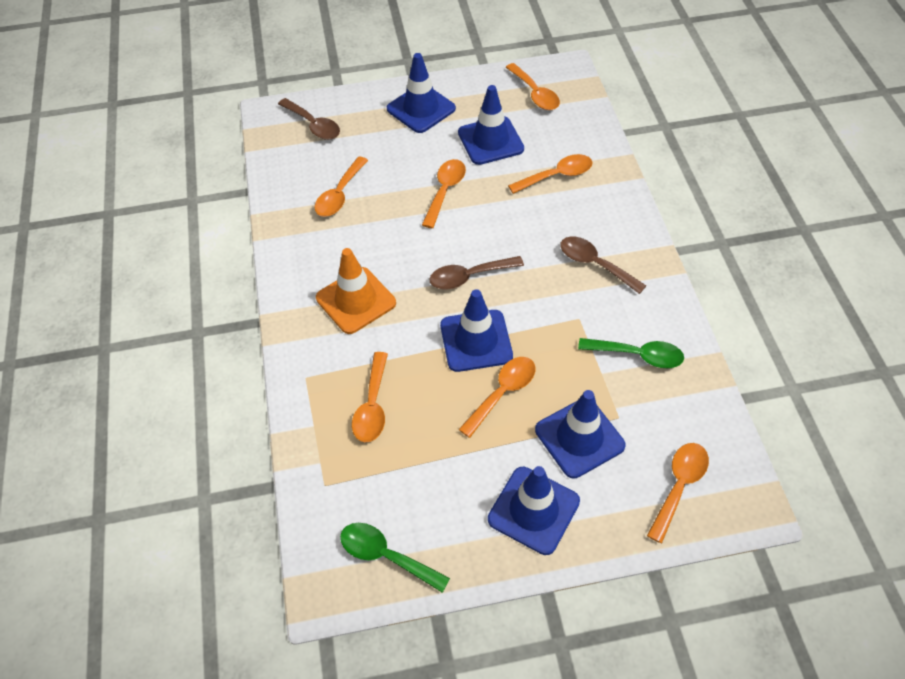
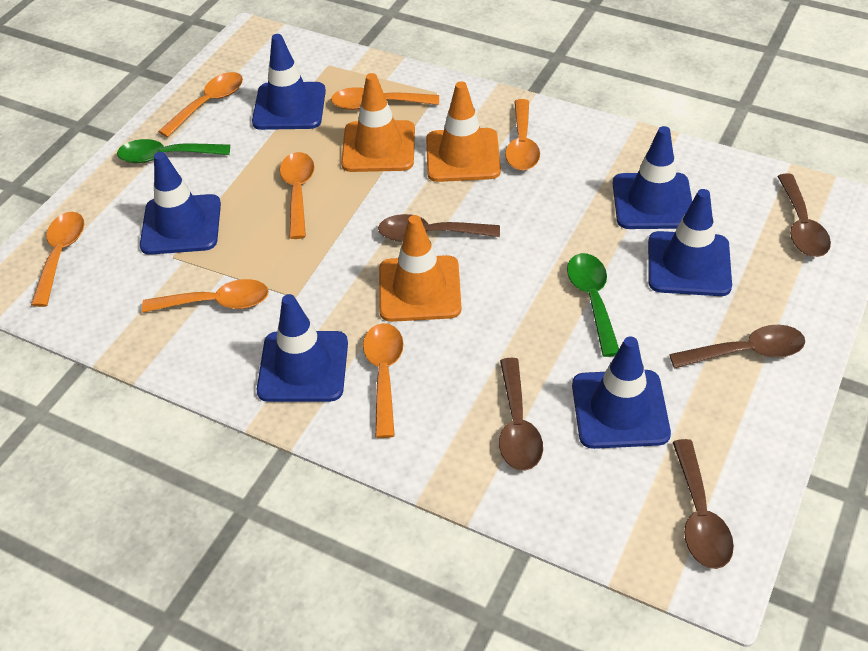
blue traffic cone: 5 -> 6
brown spoon: 3 -> 5
orange traffic cone: 1 -> 3

